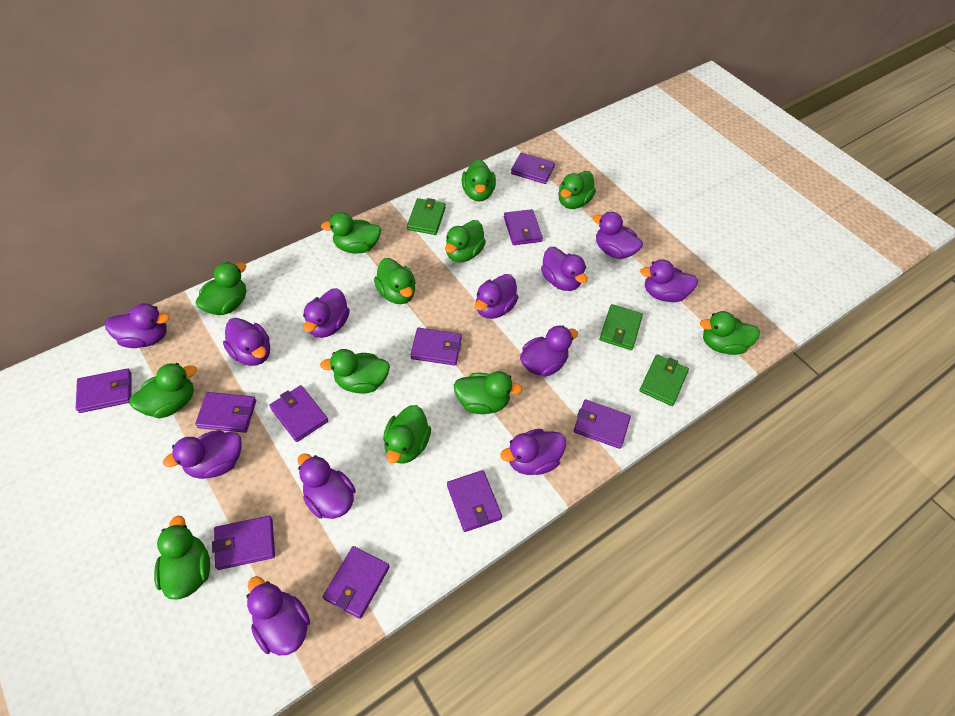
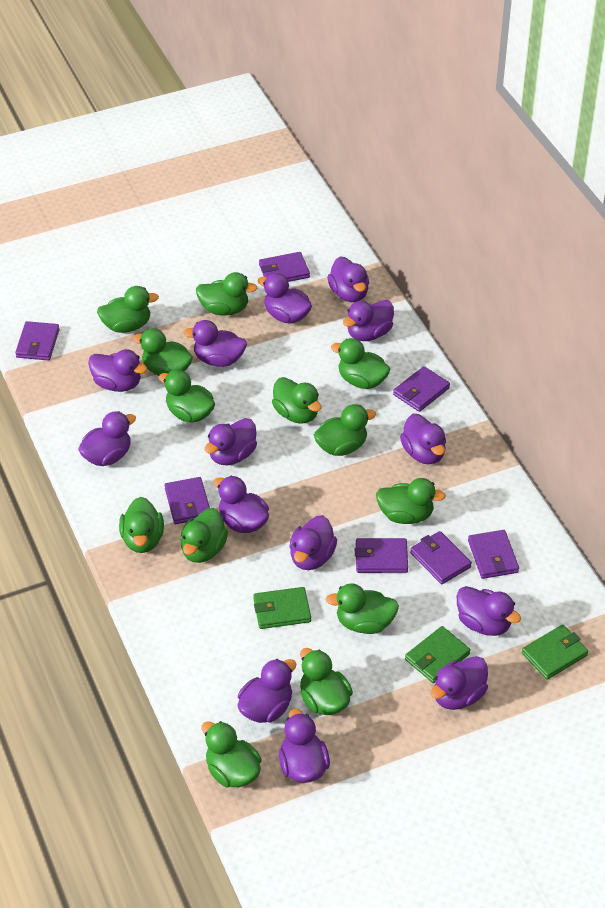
green duck: 12 -> 13
purple duck: 12 -> 14
purple wallet: 10 -> 7

